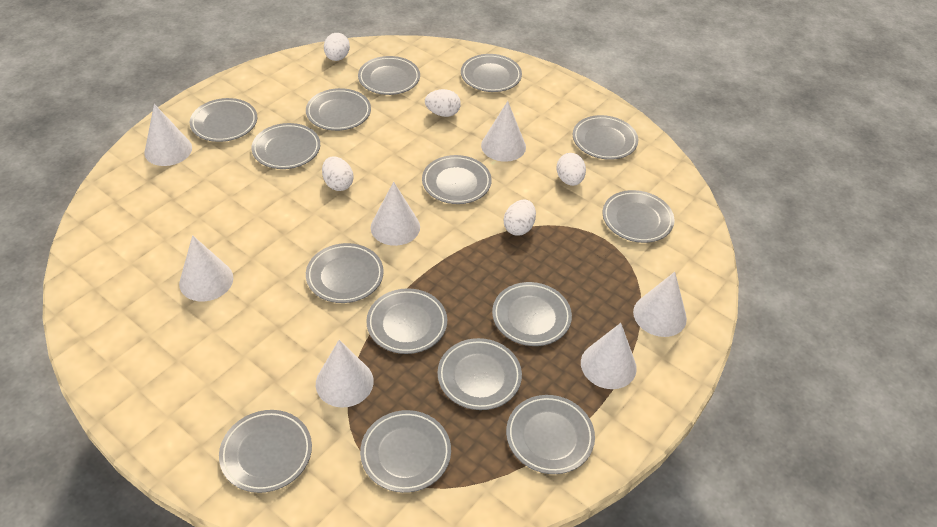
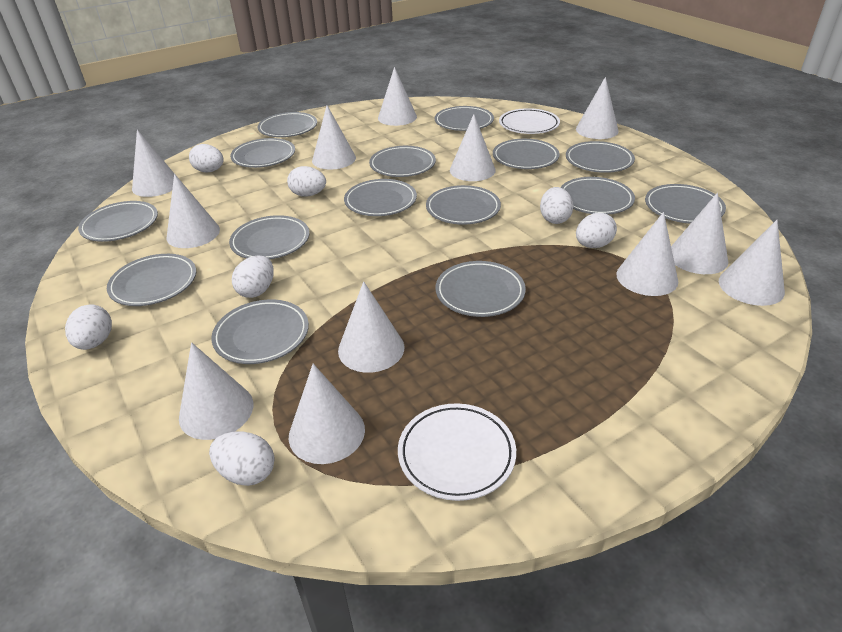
white cone: 7 -> 12
white egg: 5 -> 7
white plate: 0 -> 2

